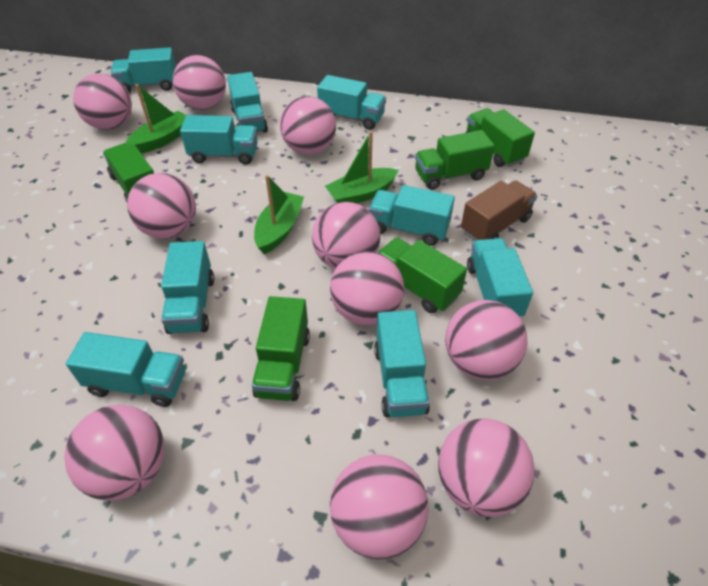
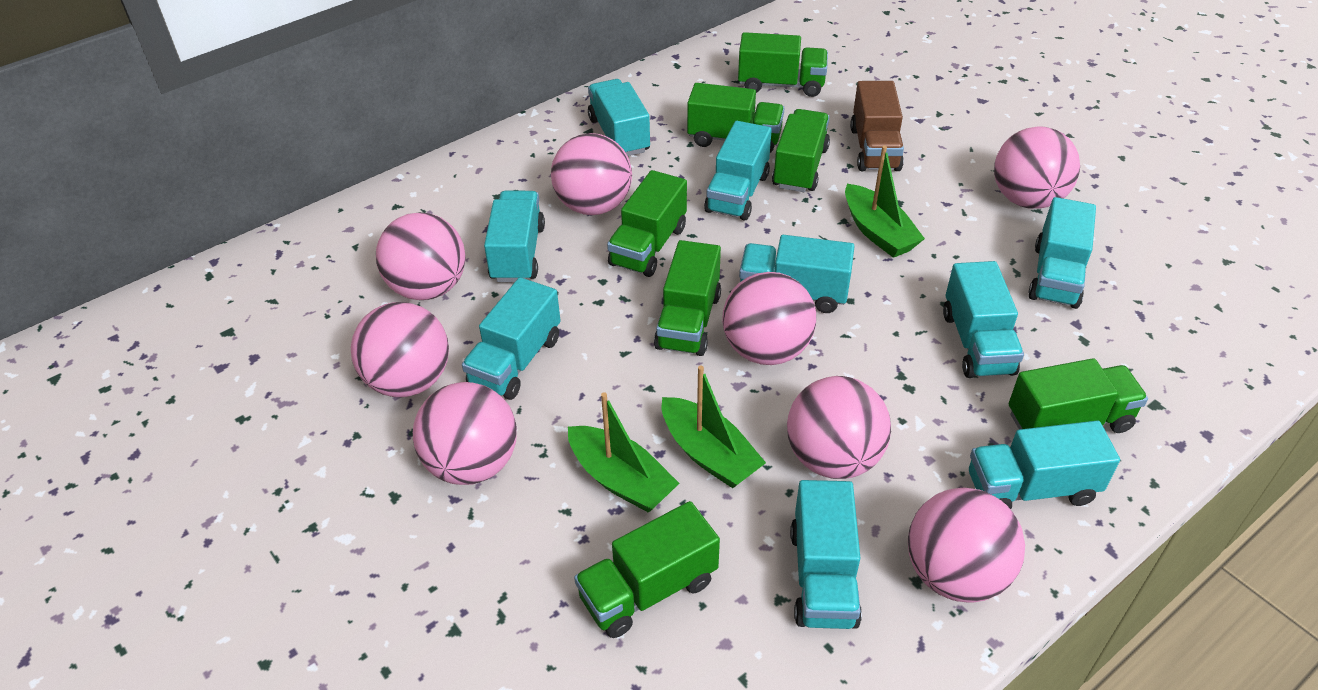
green truck: 5 -> 7
pink ball: 10 -> 8

